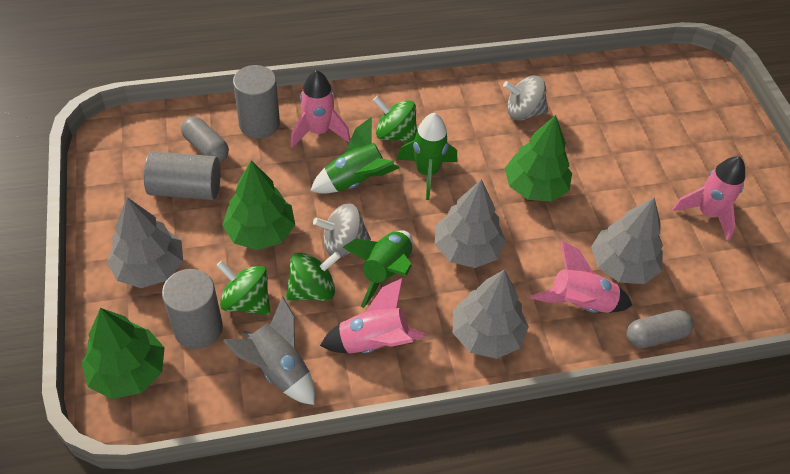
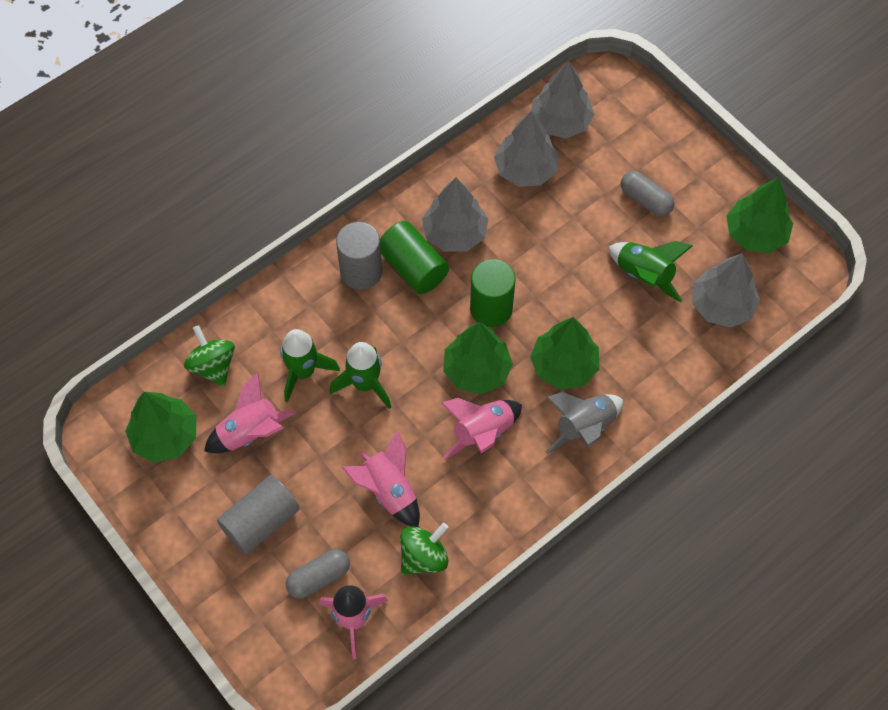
green cylinder: 0 -> 2
green spinning top: 3 -> 2
green tree: 3 -> 4
grey cylinder: 3 -> 2
grey spinning top: 2 -> 0

